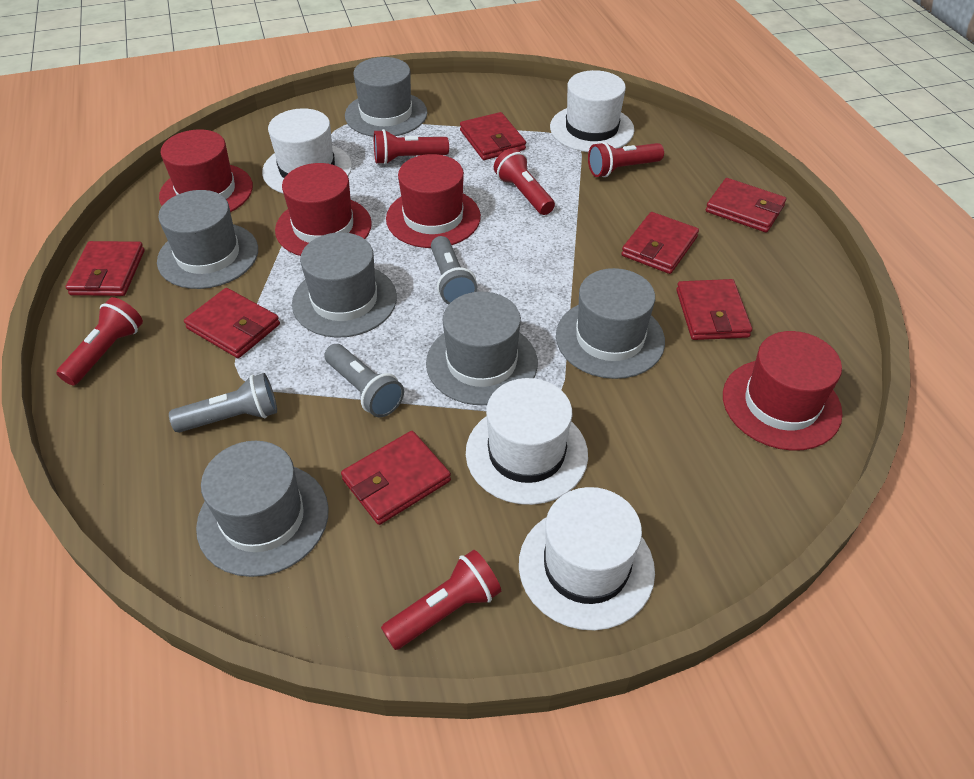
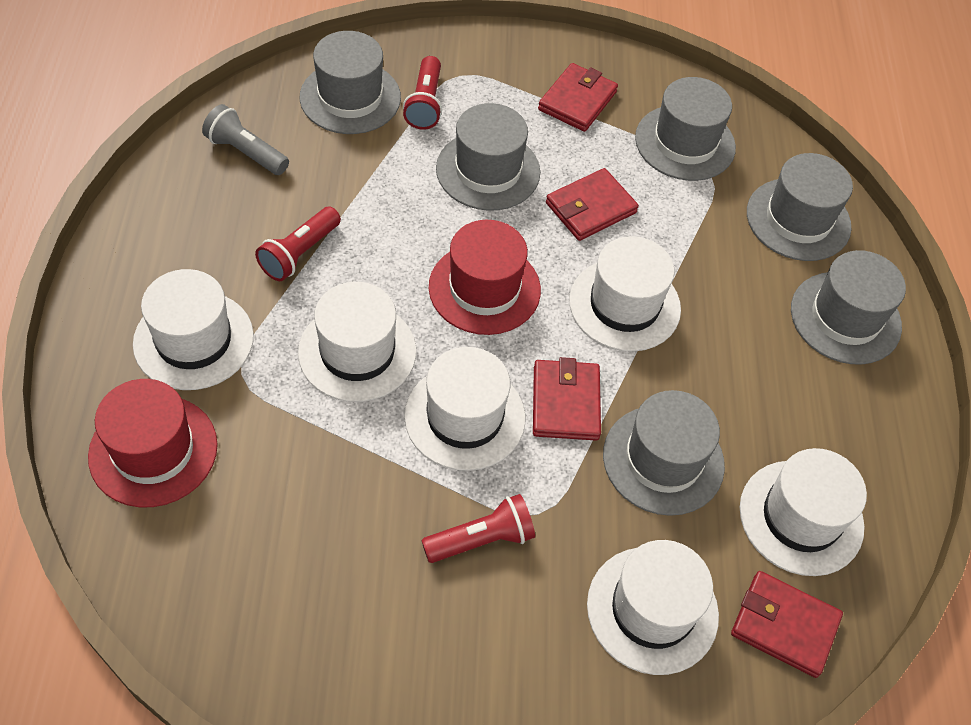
grey flashlight: 3 -> 1
red flashlight: 5 -> 3
red hat: 4 -> 2
red wallet: 7 -> 4
white hat: 4 -> 6

